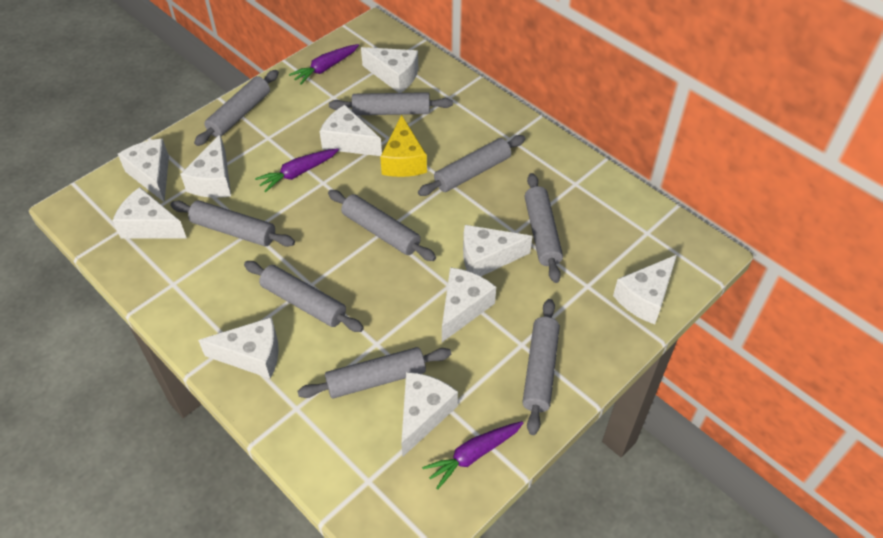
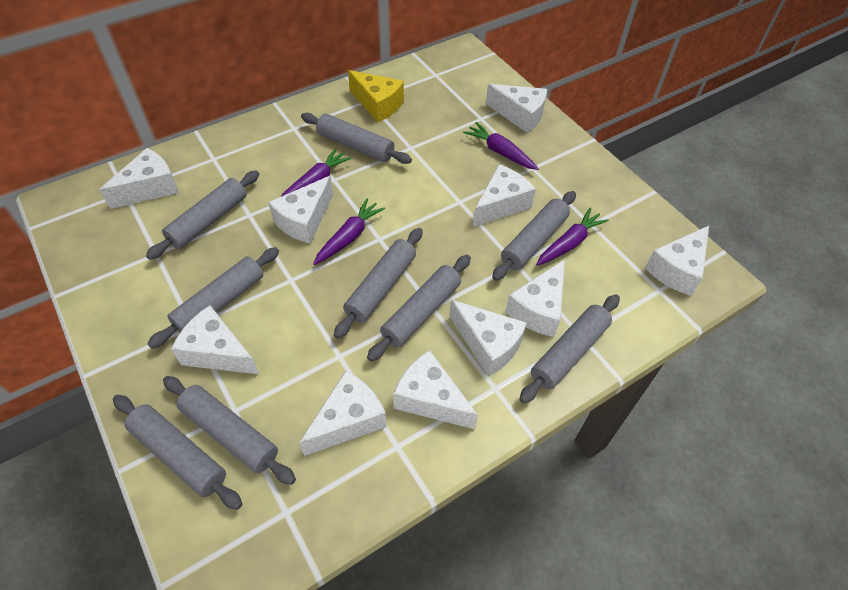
purple carrot: 3 -> 4

